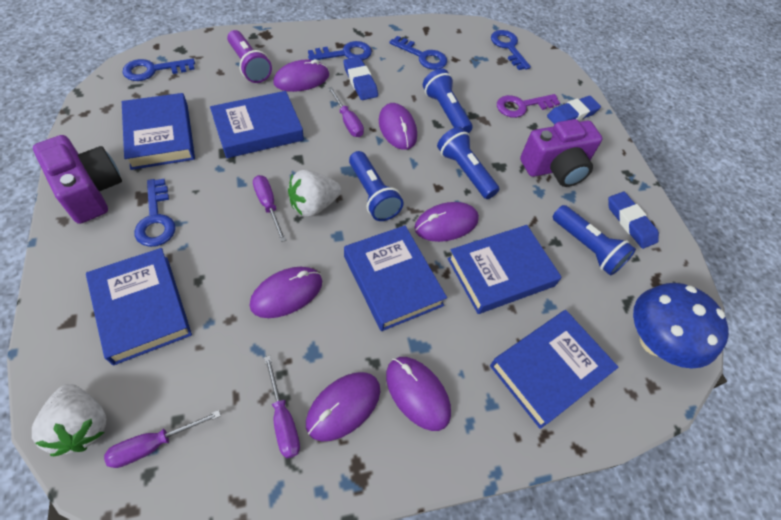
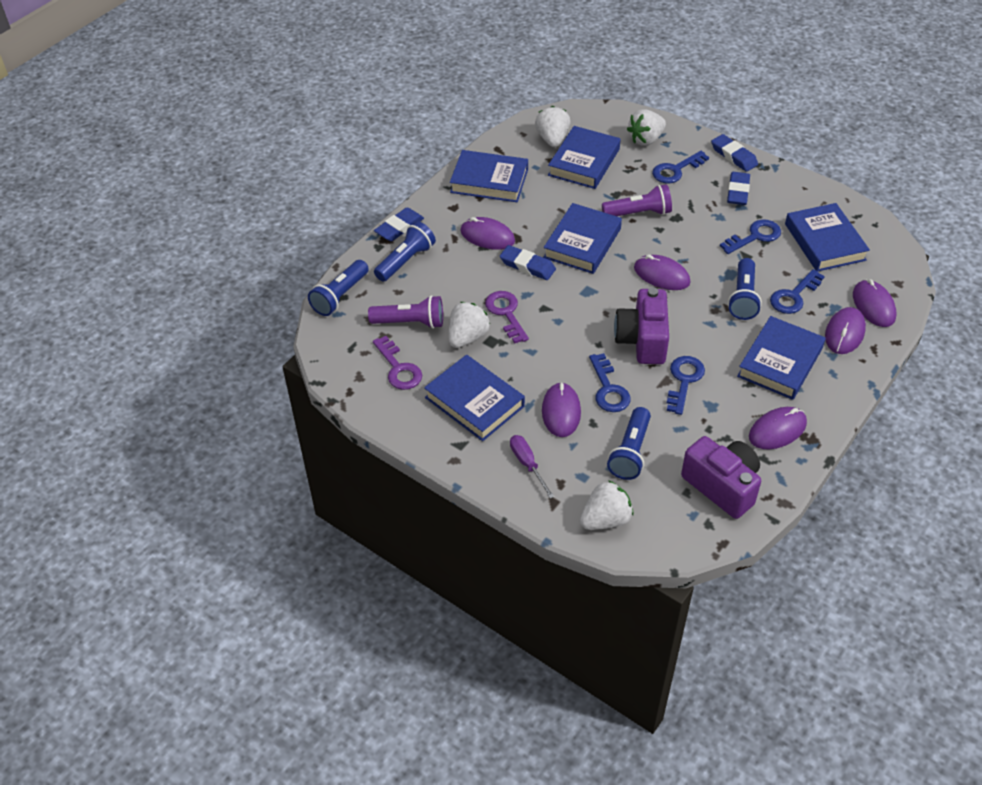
blue eraser: 3 -> 4
blue mushroom: 1 -> 0
purple flashlight: 1 -> 2
purple key: 1 -> 2
purple screwdriver: 4 -> 1
white strawberry: 2 -> 4

